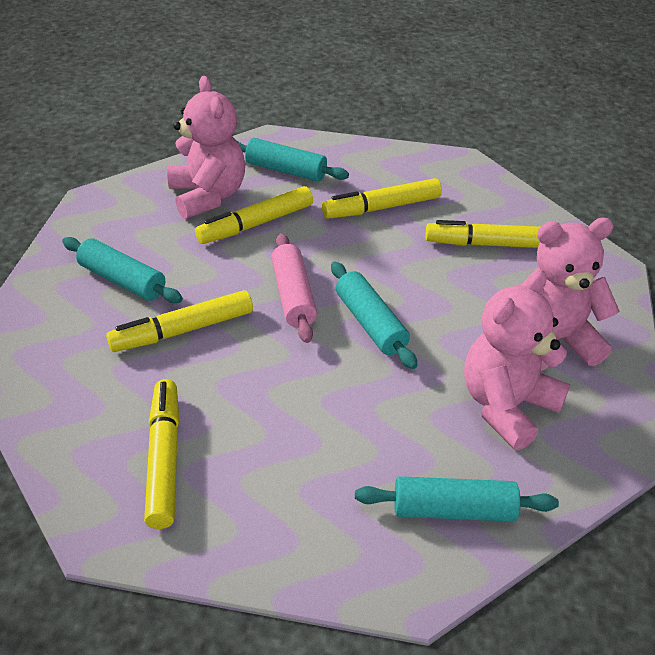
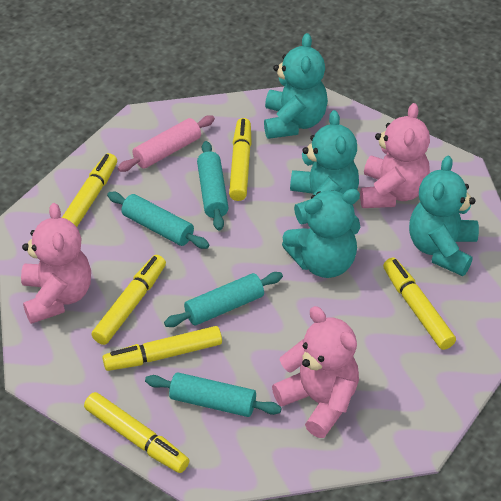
turquoise teddy bear: 0 -> 4
yellow marker: 5 -> 6

